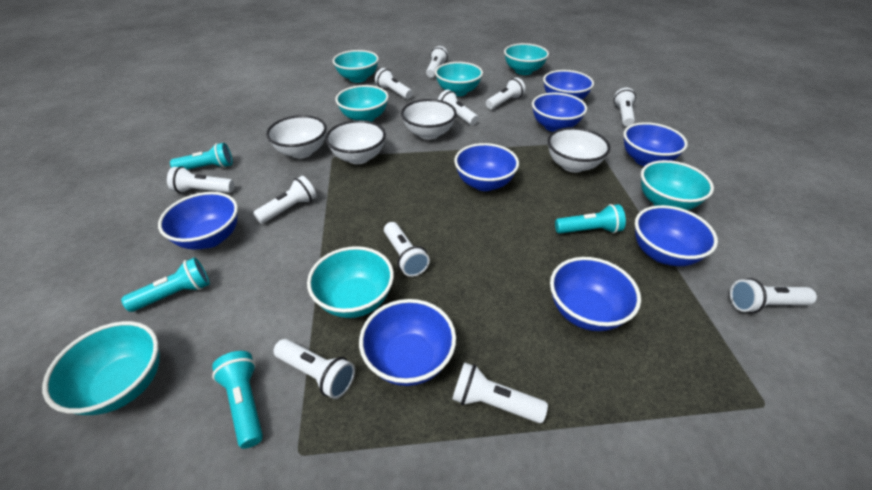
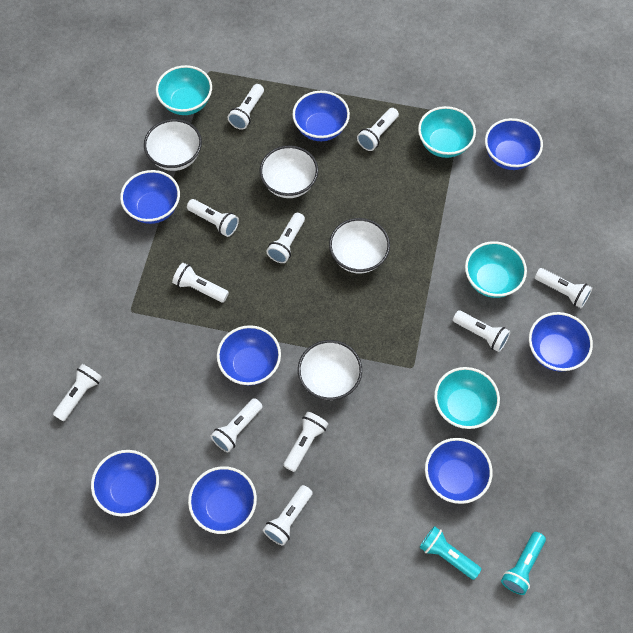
turquoise bowl: 7 -> 4
turquoise flashlight: 4 -> 2

